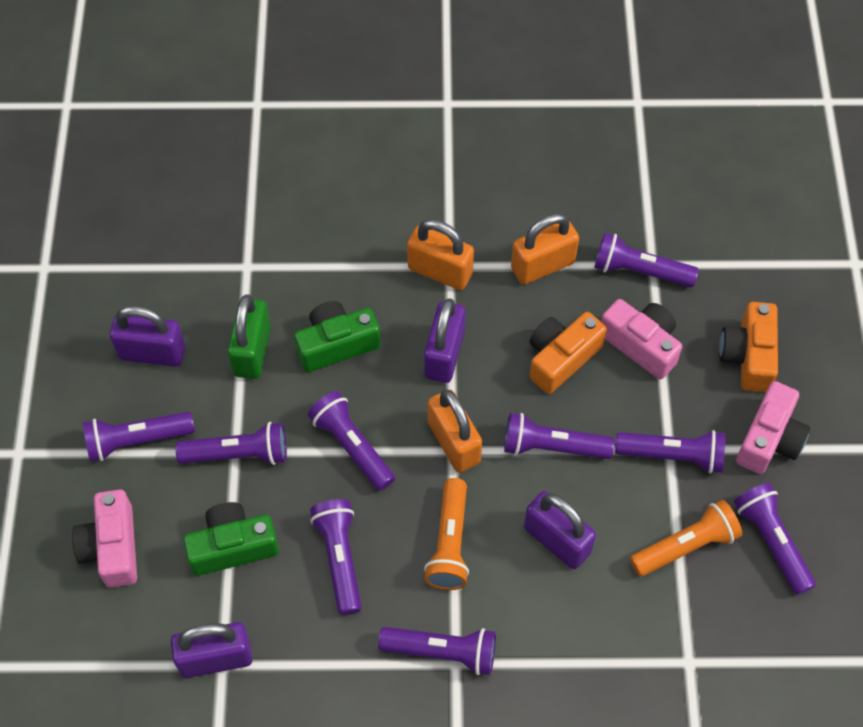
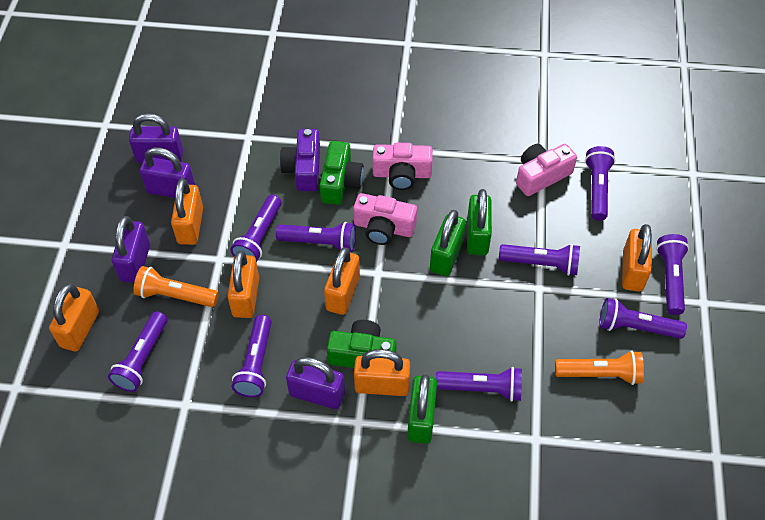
green padlock: 1 -> 3
orange camera: 2 -> 0
orange padlock: 3 -> 6
purple camera: 0 -> 1

